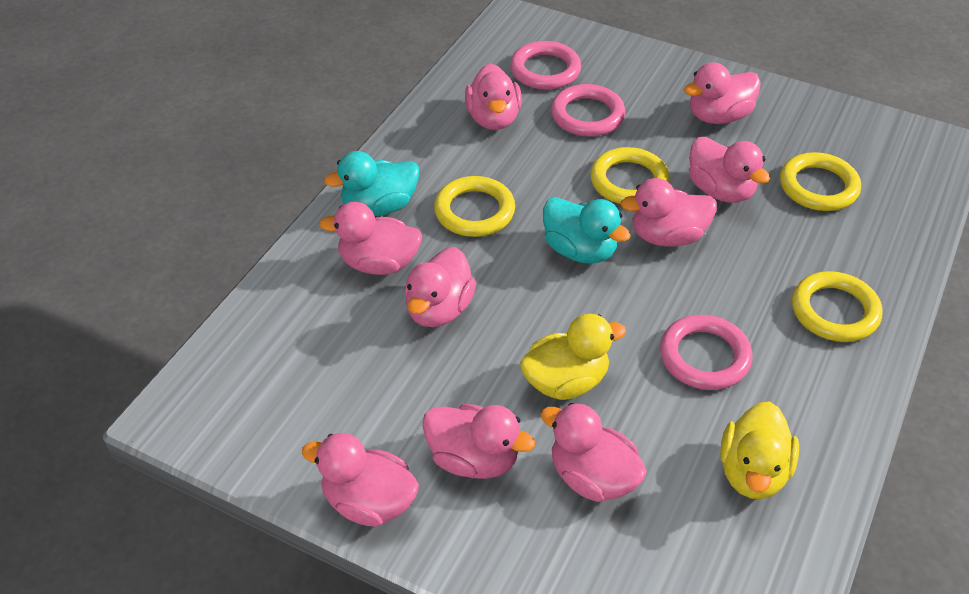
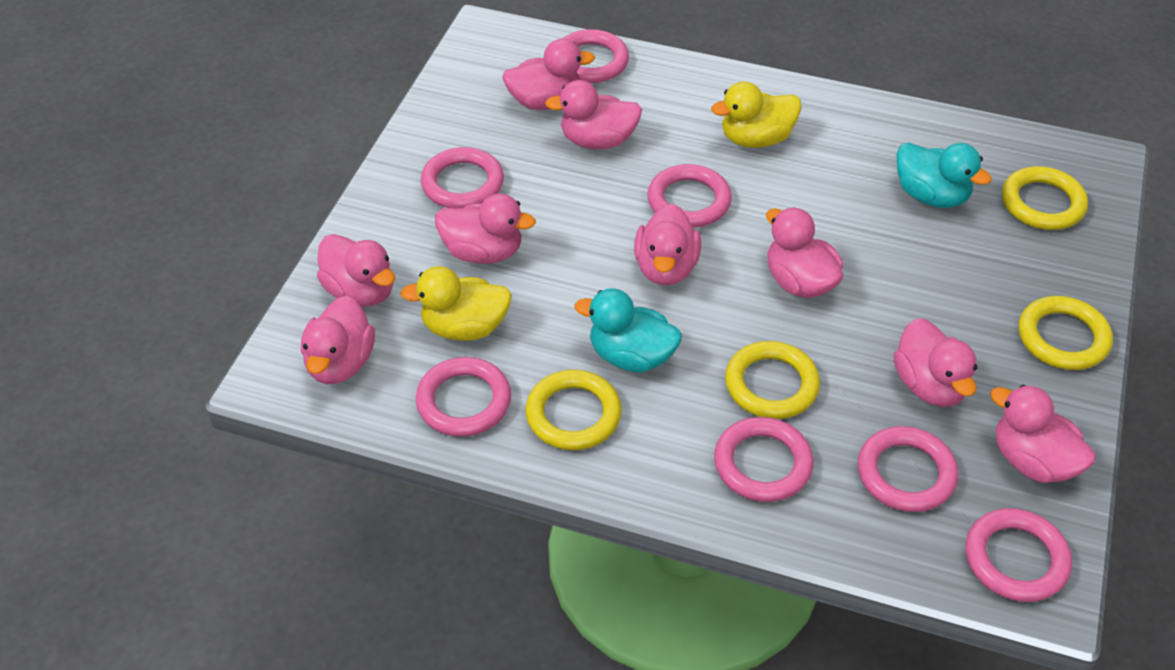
pink ring: 3 -> 7

